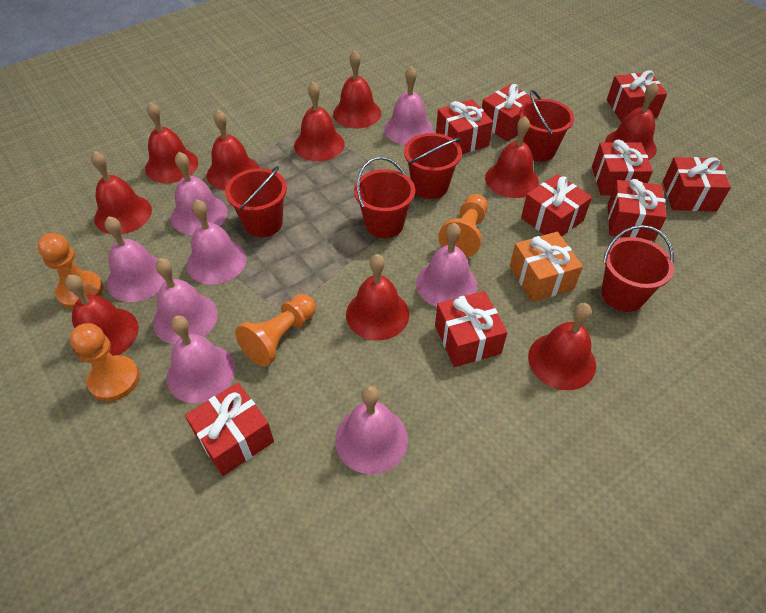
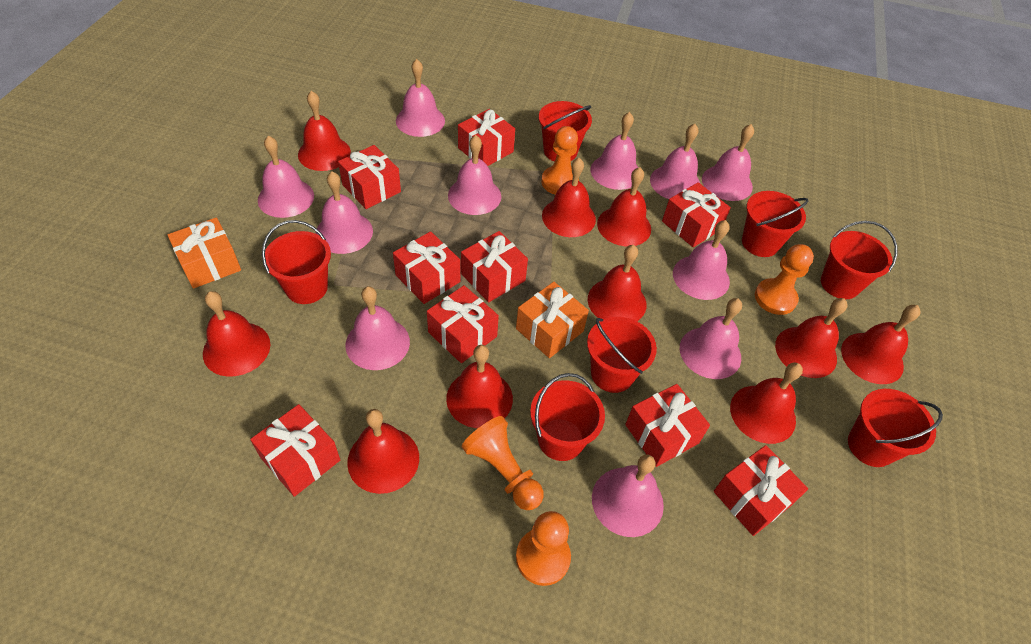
orange gift: 1 -> 2
pink bell: 8 -> 11
red bucket: 5 -> 7

